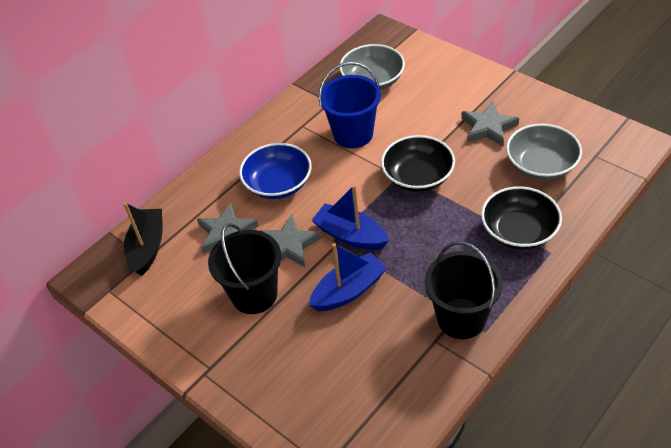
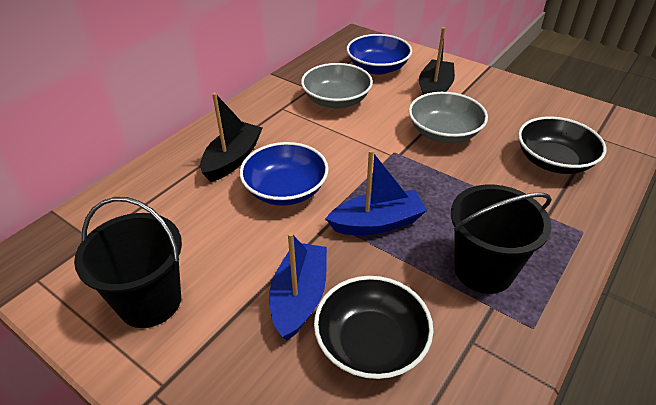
black boat: 1 -> 2
blue bowl: 1 -> 2
blue bucket: 1 -> 0
grey star: 3 -> 0

